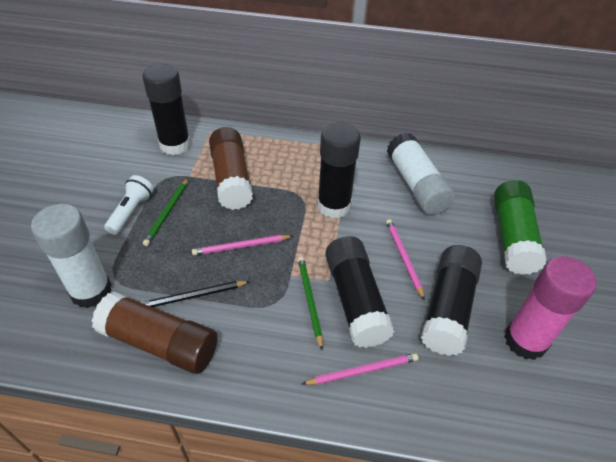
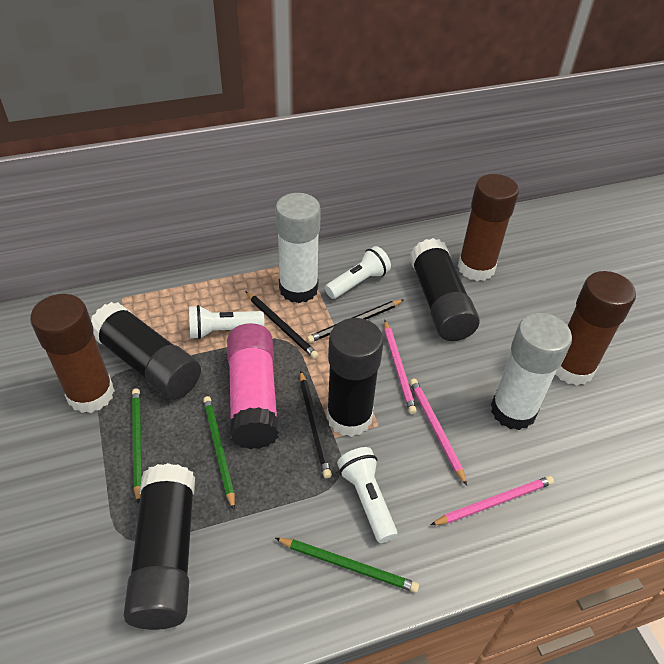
black pencil: 1 -> 3
brown glue stick: 2 -> 3
green glue stick: 1 -> 0
green pencil: 2 -> 3
white flashlight: 1 -> 3

